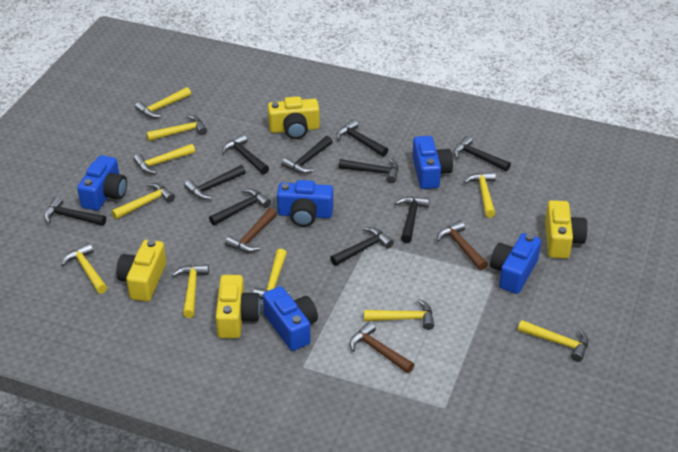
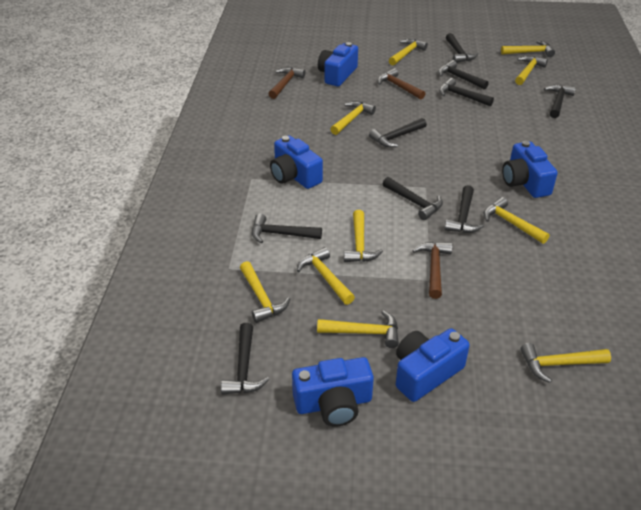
black hammer: 10 -> 9
yellow camera: 4 -> 0

